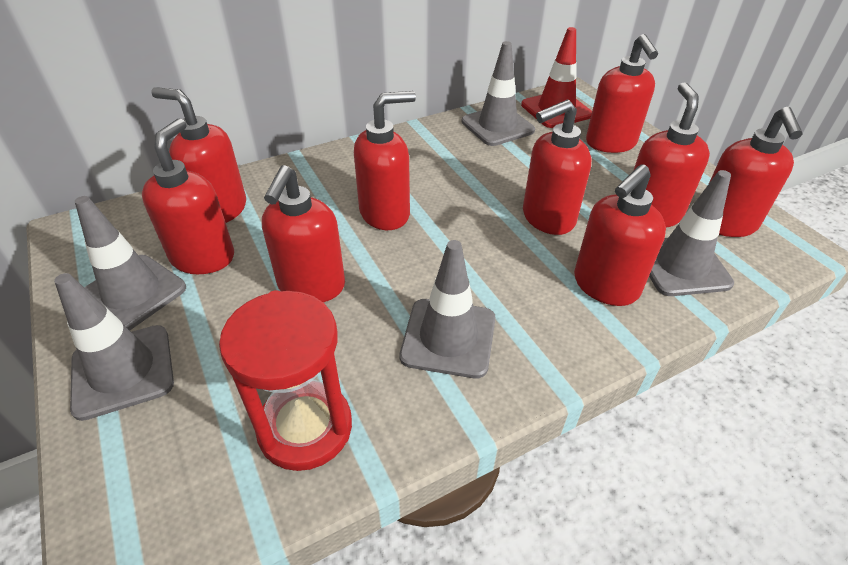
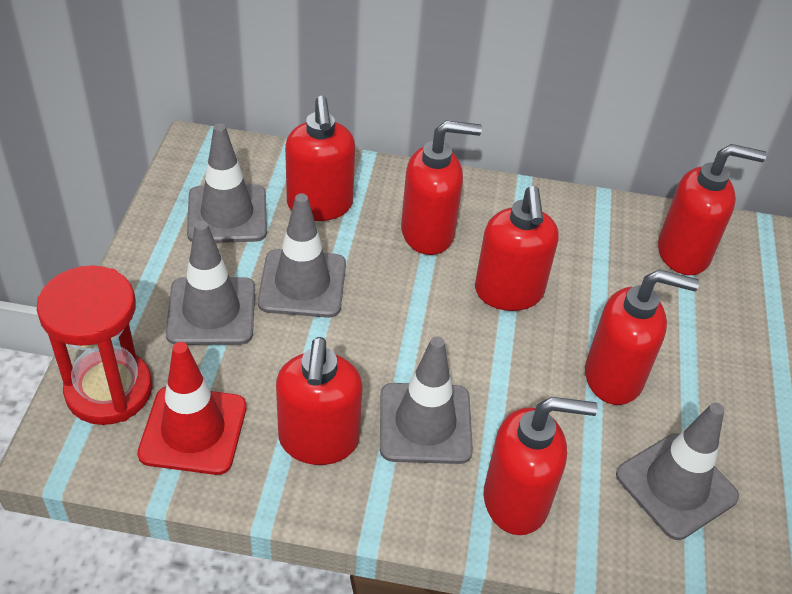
red soap dispenser: 9 -> 7

